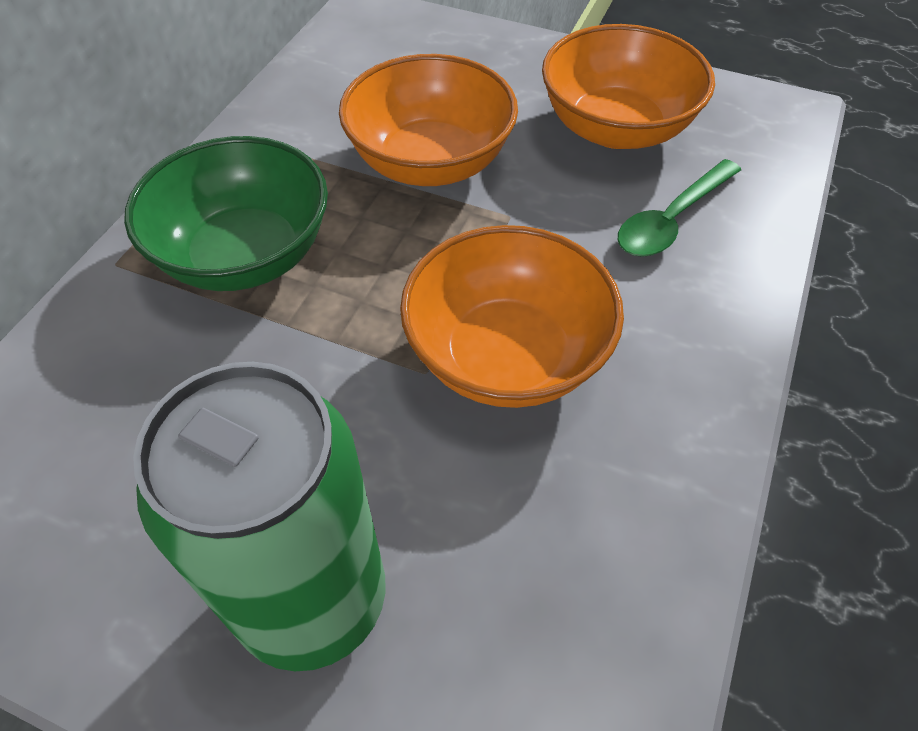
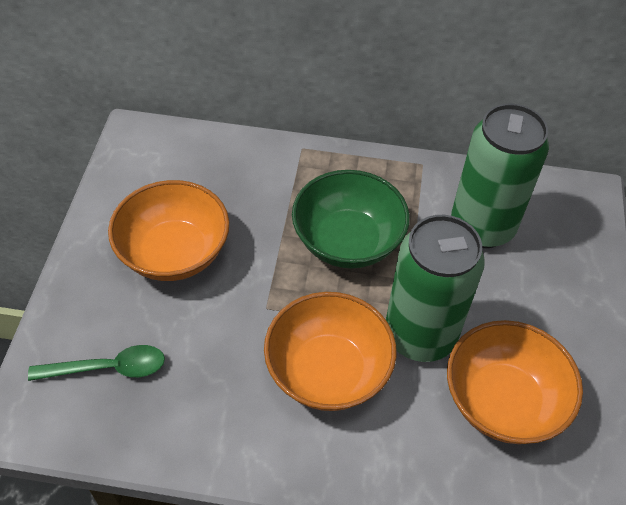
green can: 1 -> 2

